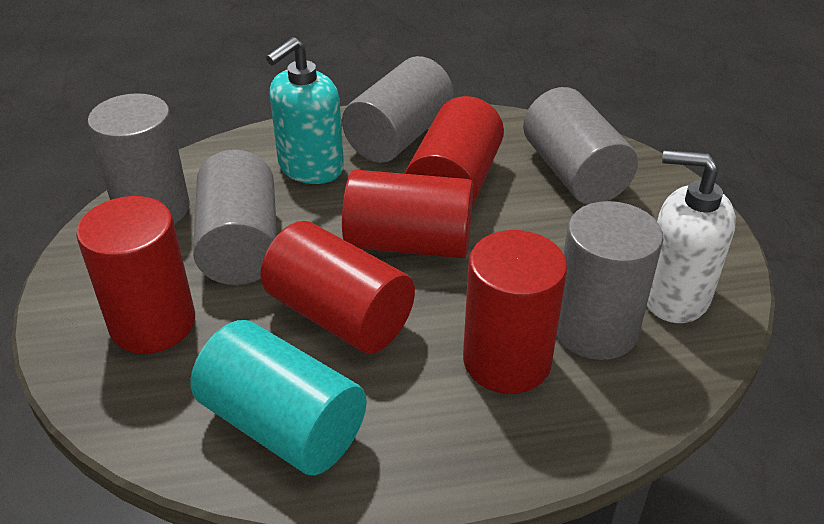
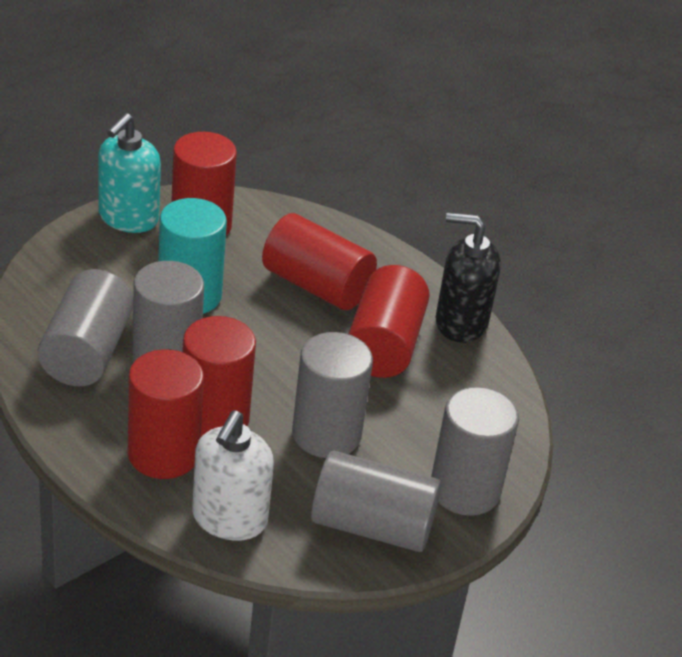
black soap dispenser: 0 -> 1

